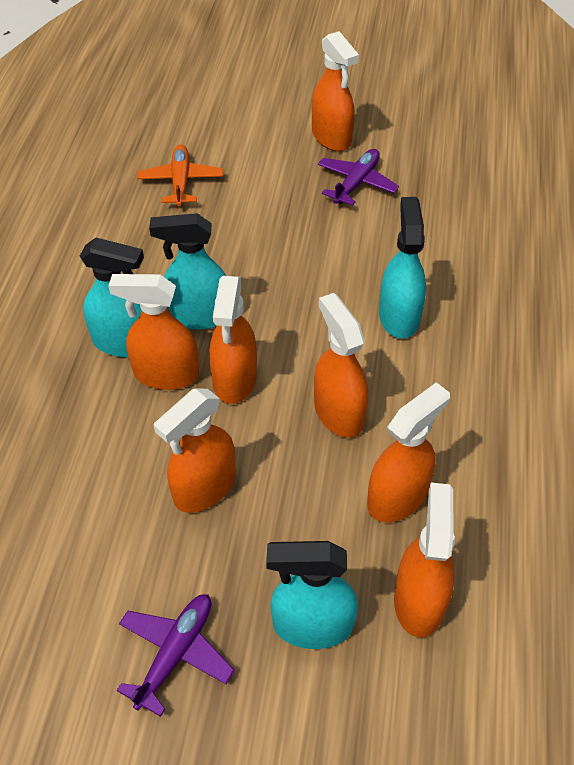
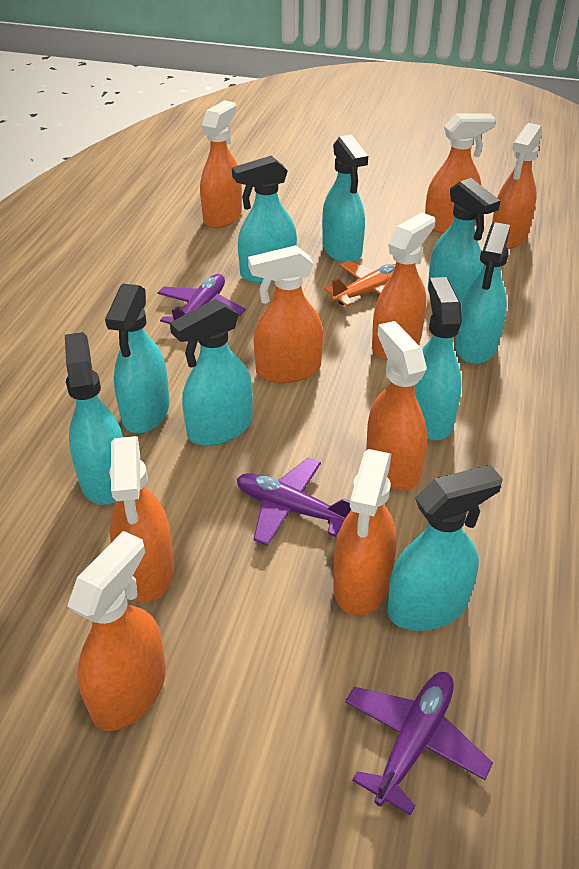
orange spray bottle: 7 -> 9
purple plane: 2 -> 3
turquoise spray bottle: 4 -> 9

